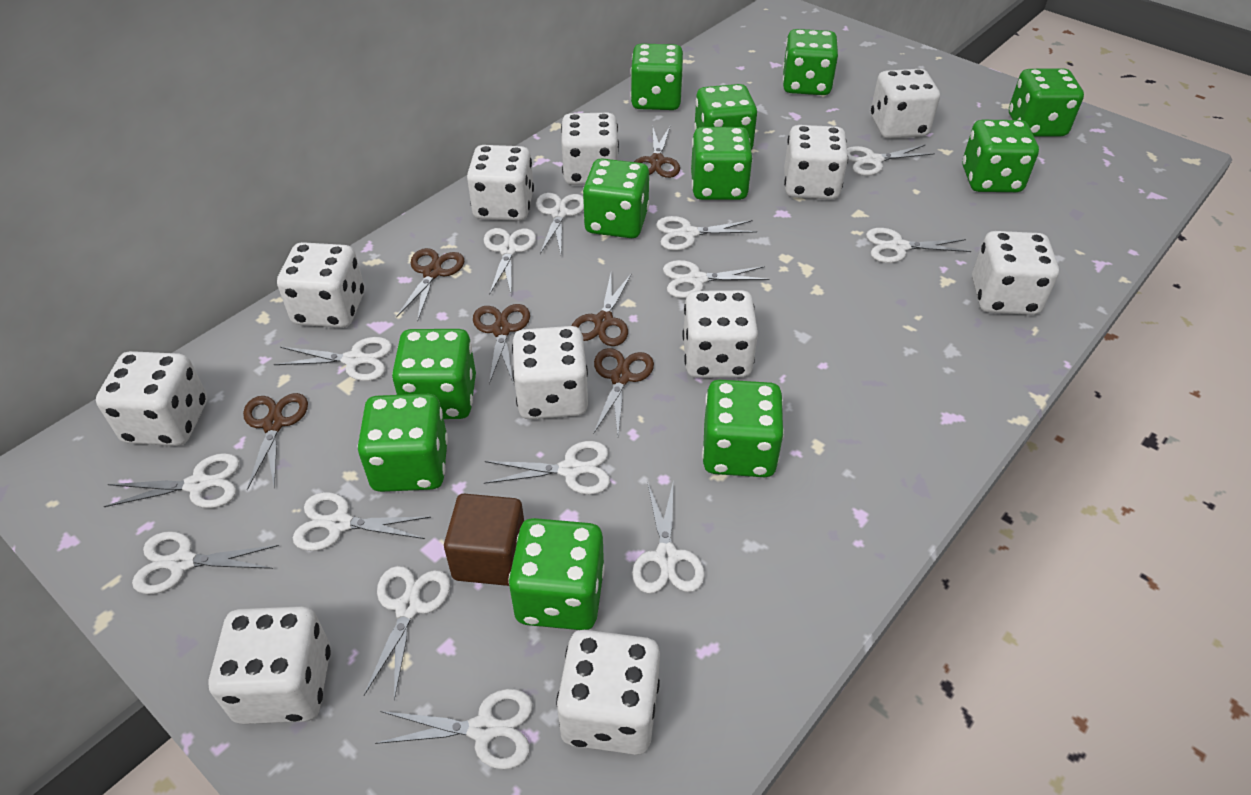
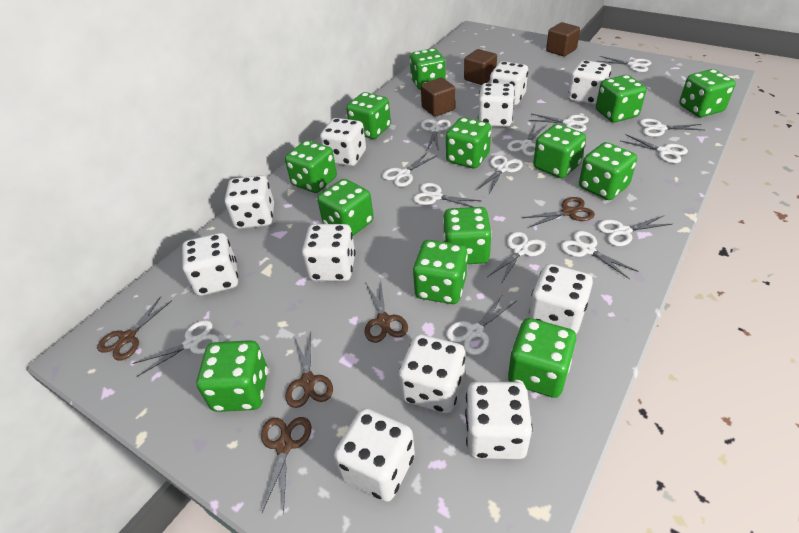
brown cube: 1 -> 3
brown scissors: 6 -> 5
green dice: 11 -> 13

